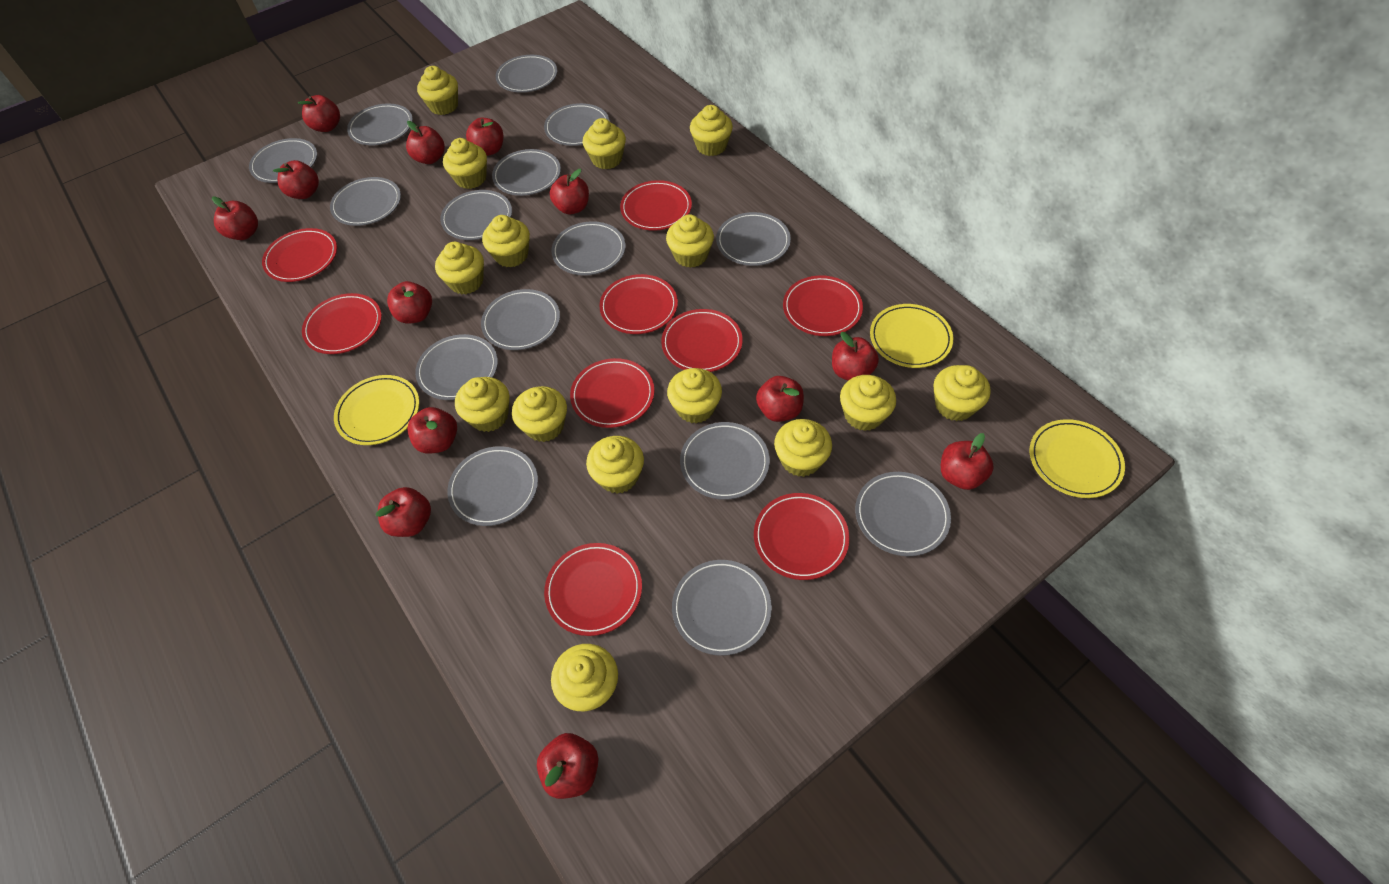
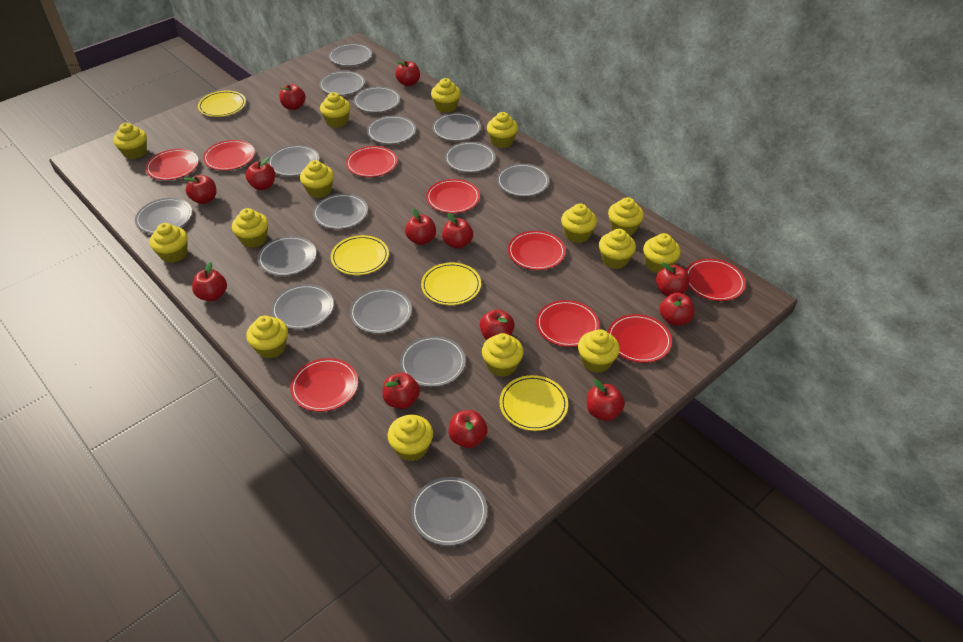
yellow plate: 3 -> 4

